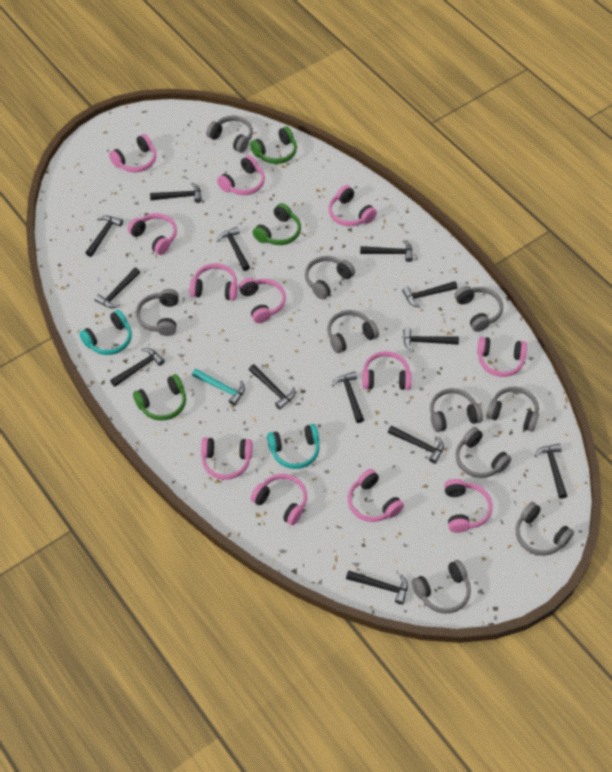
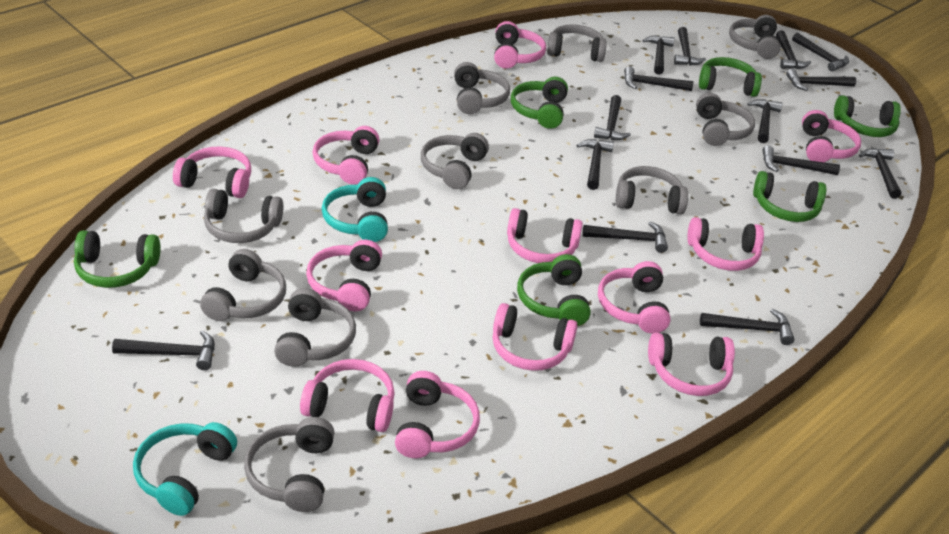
black hammer: 13 -> 14
green headphones: 3 -> 6
turquoise hammer: 1 -> 0

